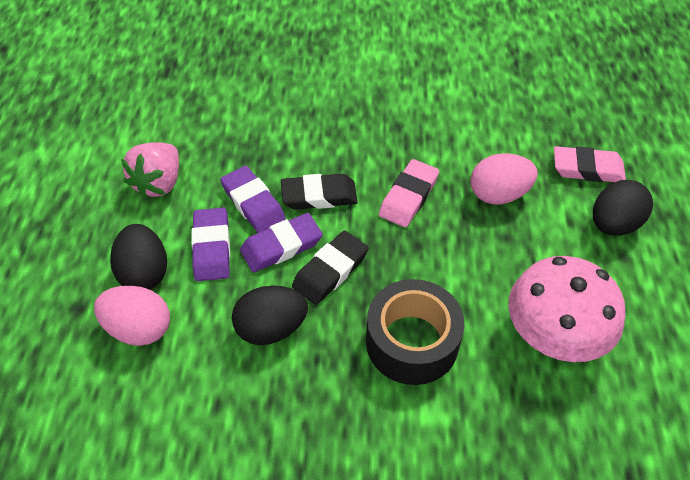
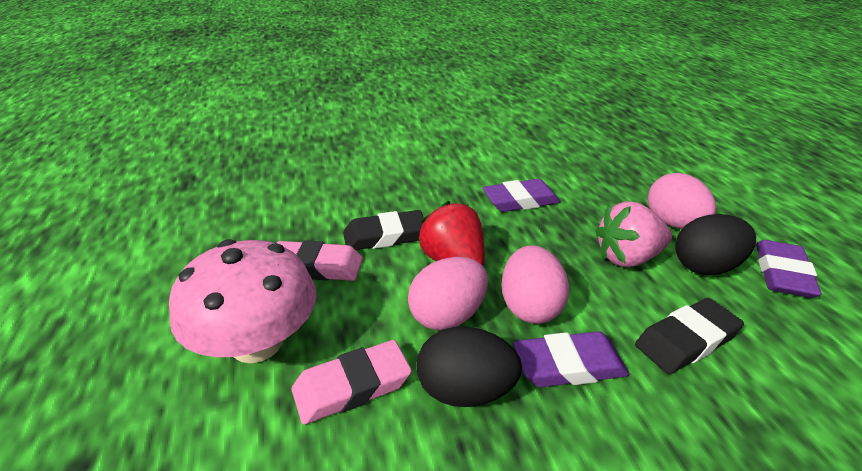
black egg: 3 -> 2
black tape: 1 -> 0
pink egg: 2 -> 3
red strawberry: 0 -> 1

